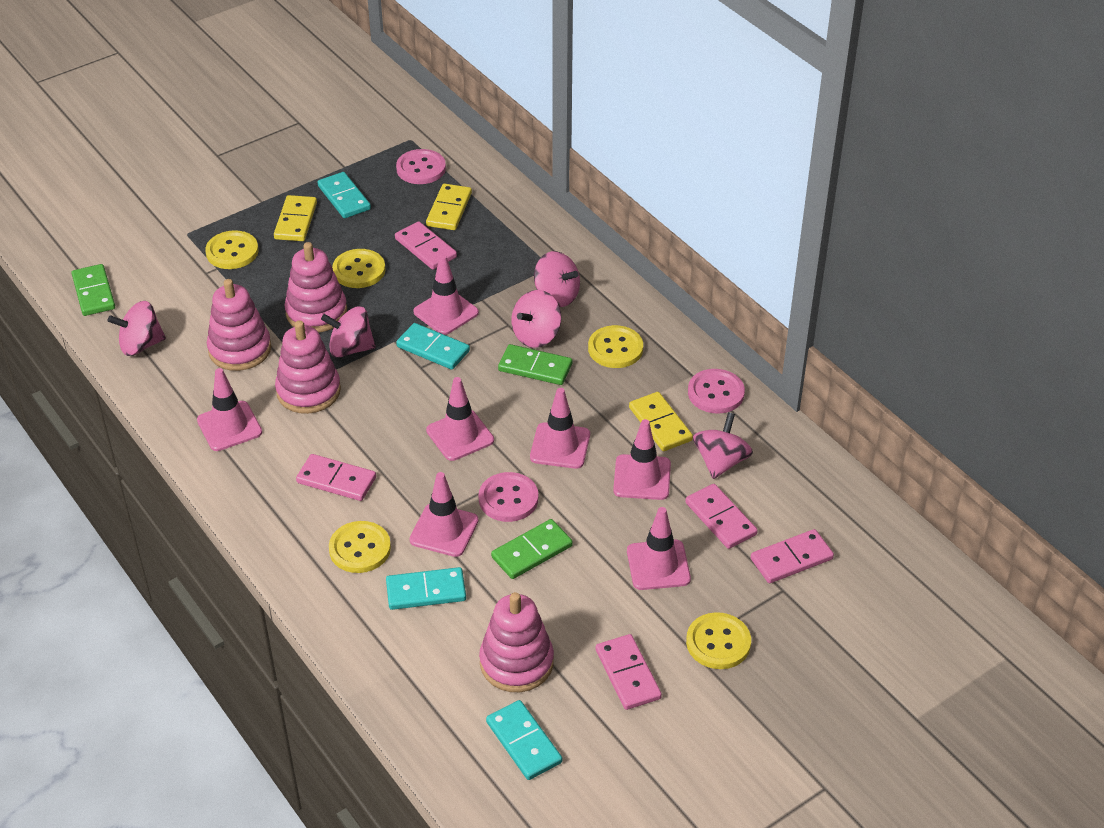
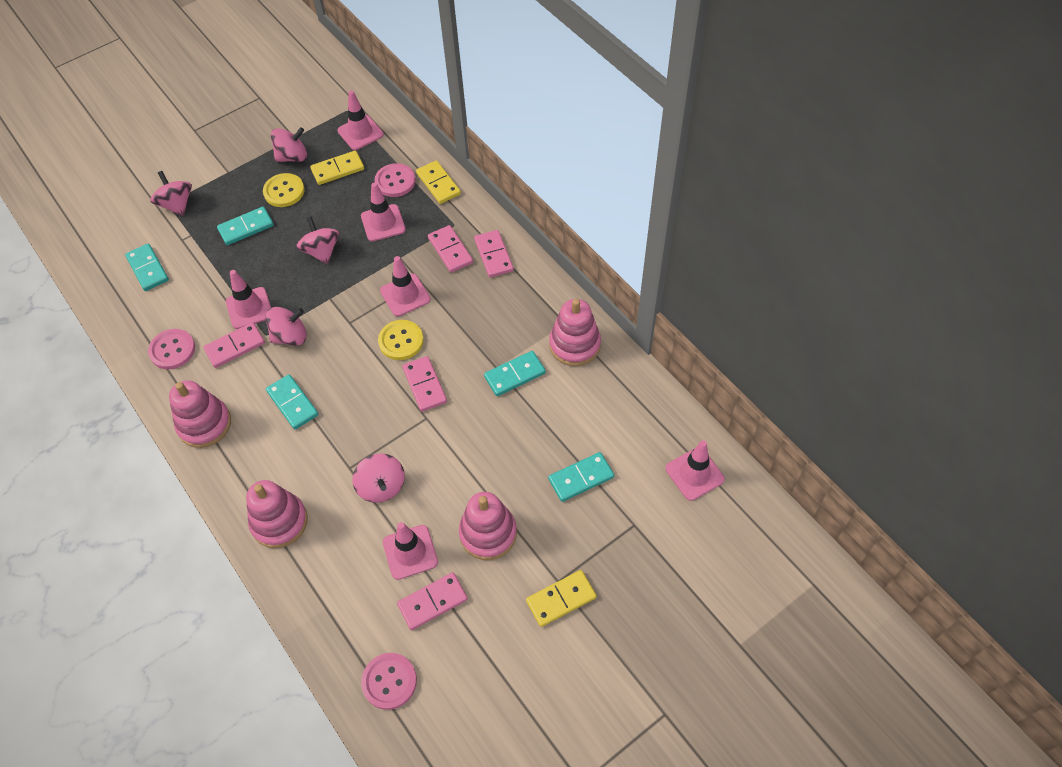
green domino: 3 -> 0
pink traffic cone: 7 -> 6
turquoise domino: 4 -> 5
yellow button: 5 -> 2

